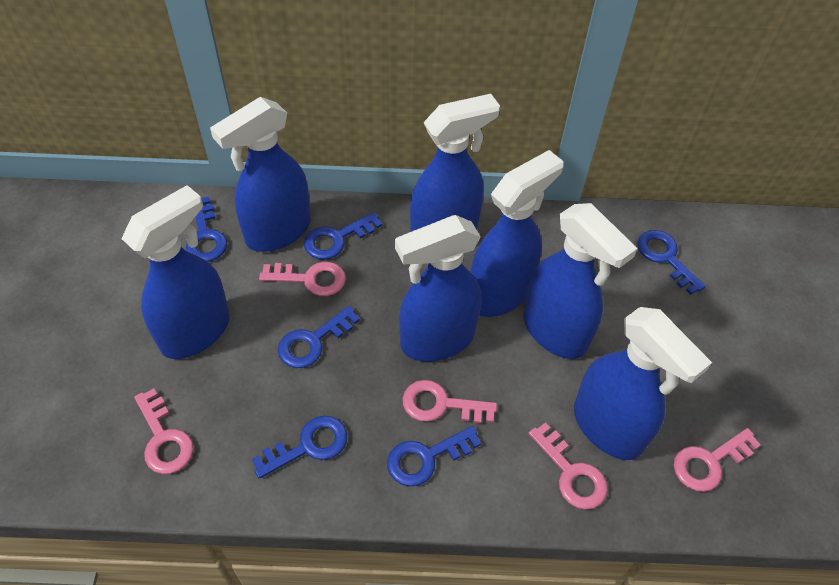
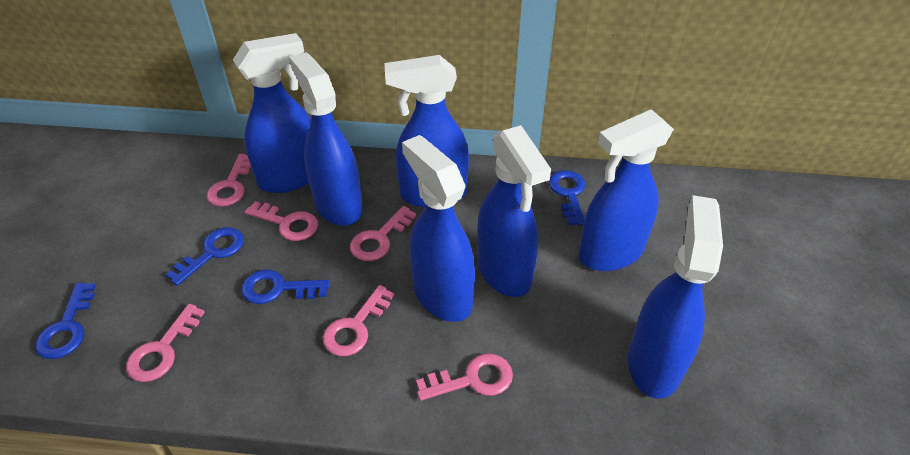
blue key: 6 -> 4
pink key: 5 -> 6

